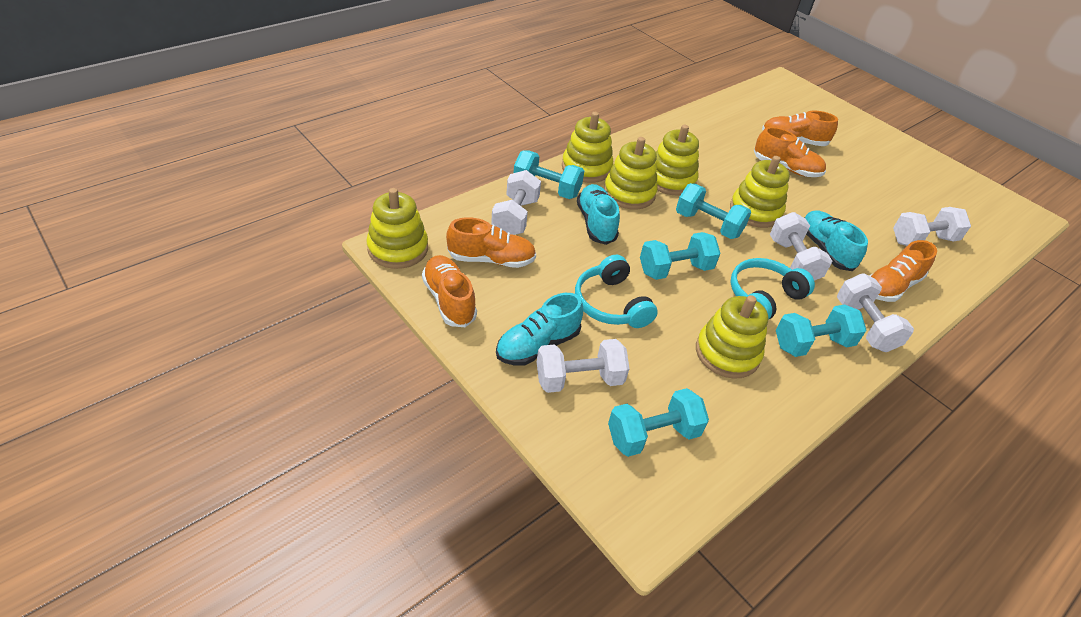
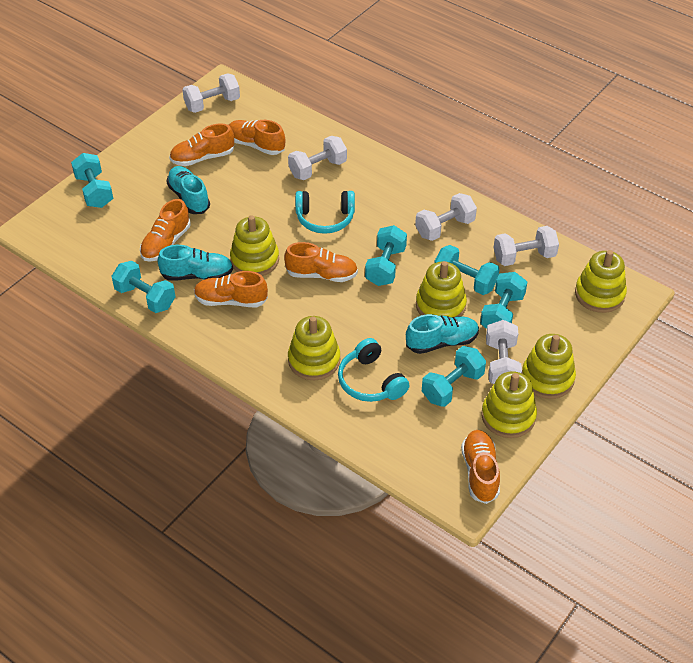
orange shoe: 5 -> 6
turquoise dumbbell: 5 -> 6

